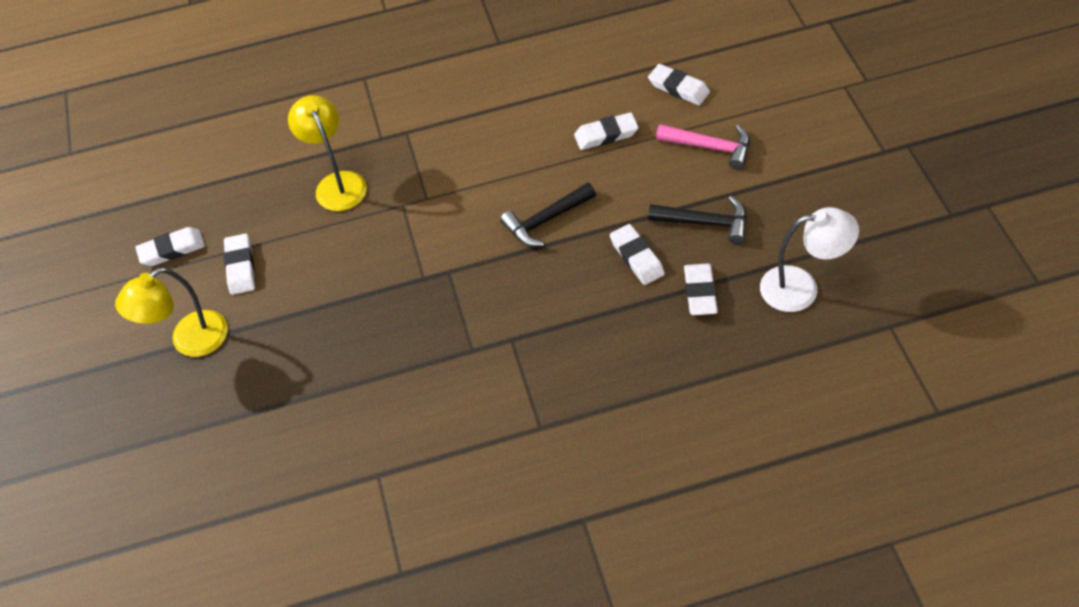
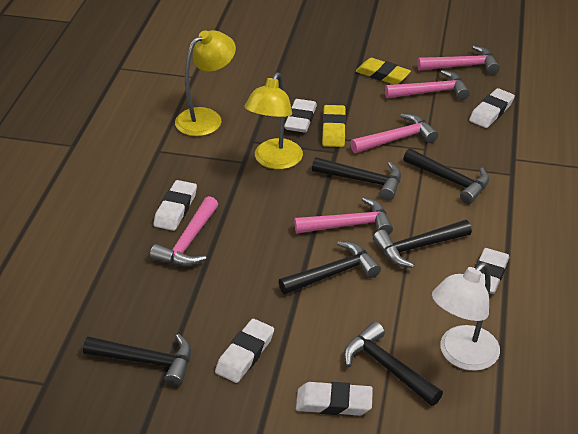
black hammer: 2 -> 6
pink hammer: 1 -> 5
yellow eraser: 0 -> 2

